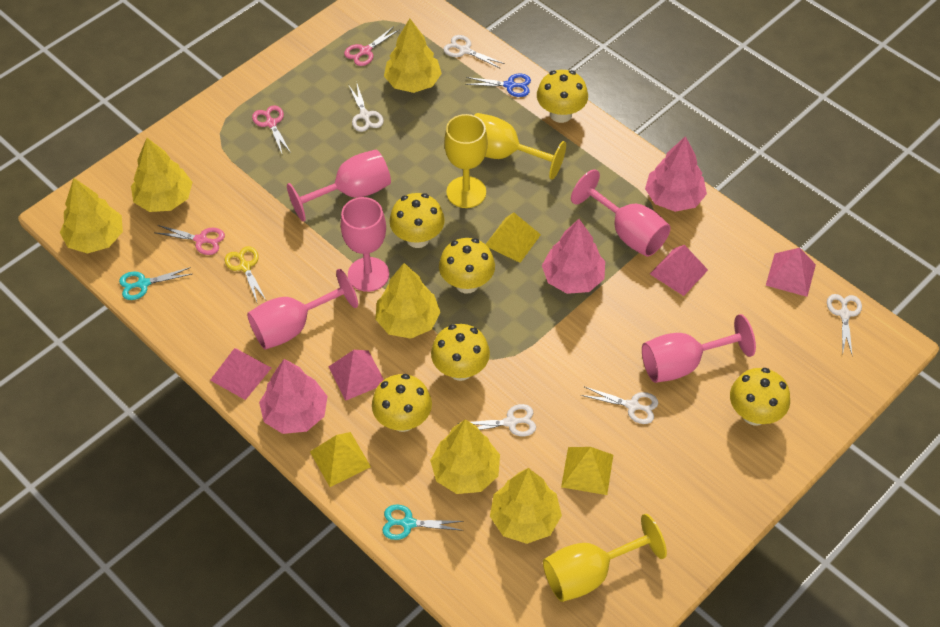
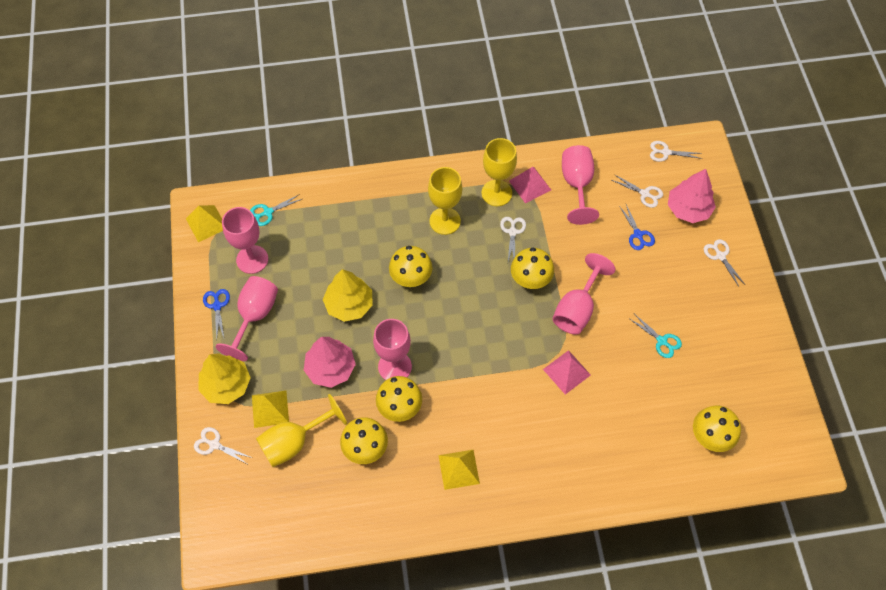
blue scissors: 1 -> 2
pink pyramid: 4 -> 2
pink scissors: 3 -> 0
pink tree: 3 -> 2
yellow mushroom: 6 -> 5
yellow scissors: 1 -> 0
yellow tree: 6 -> 2

